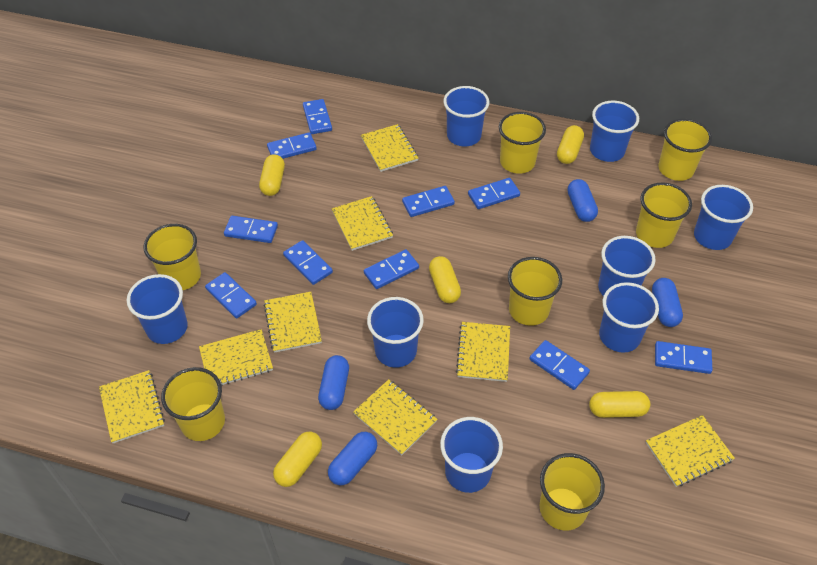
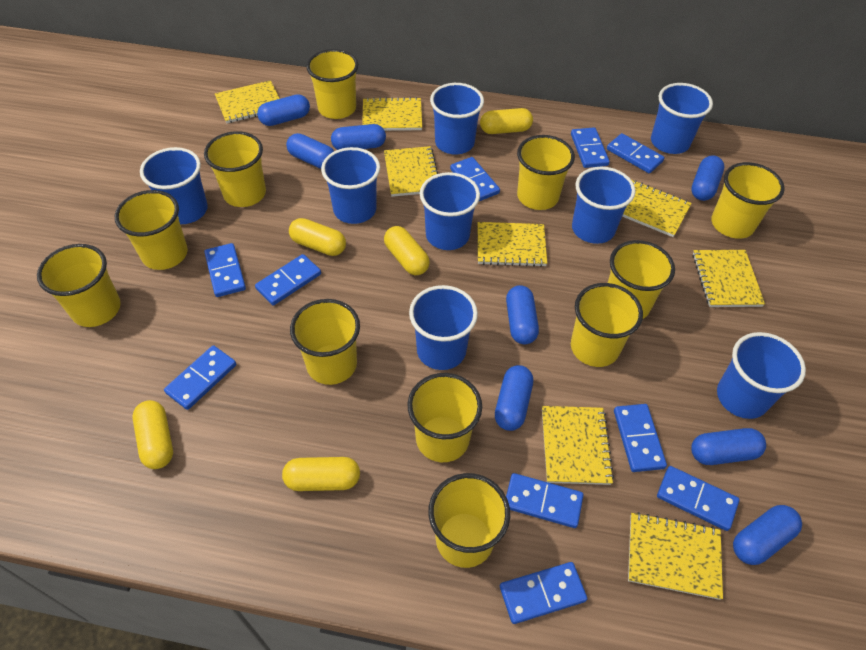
blue capsule: 4 -> 8
yellow cup: 7 -> 11

